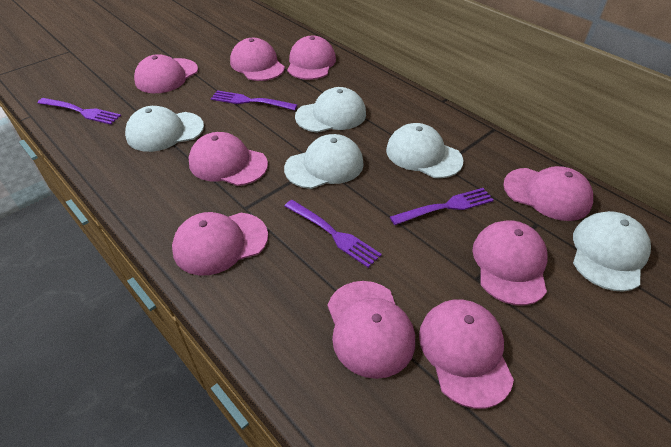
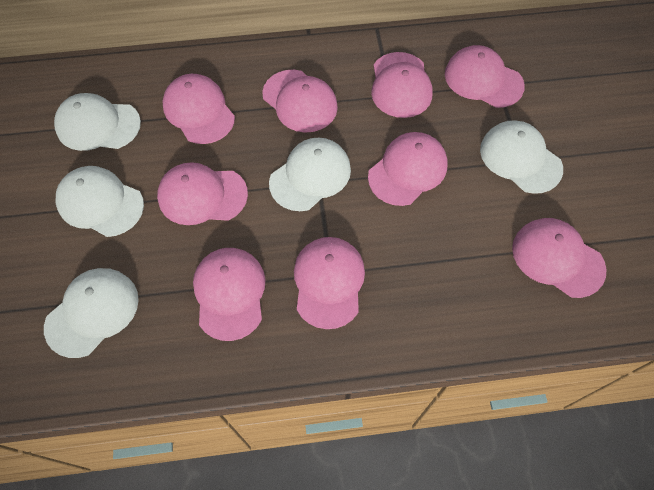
purple fork: 4 -> 0

